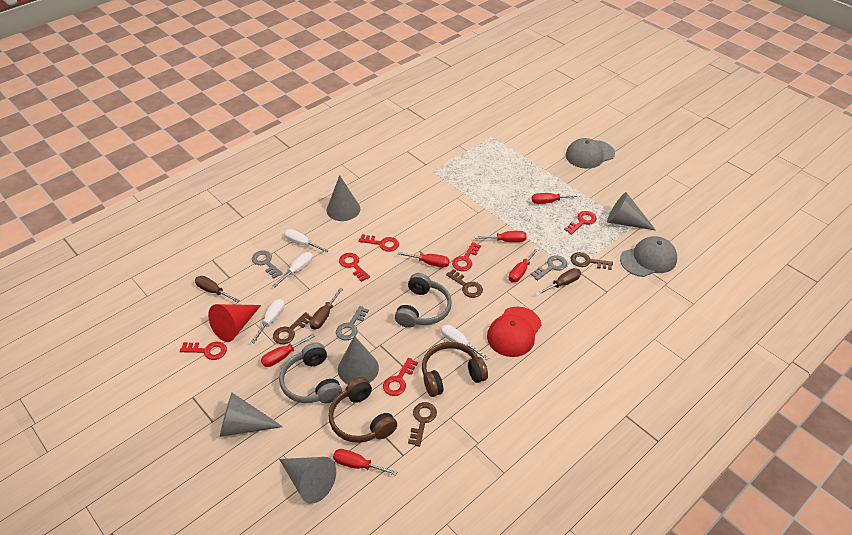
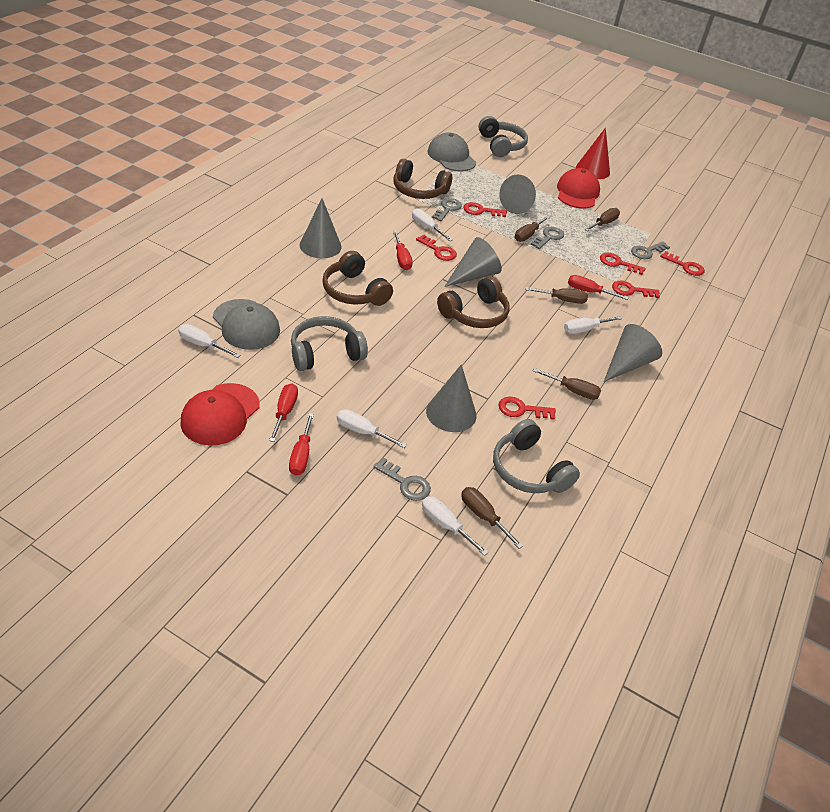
brown headphones: 2 -> 3
brown key: 4 -> 0
brown screwdriver: 3 -> 5
grey headphones: 2 -> 3
grey key: 3 -> 4
red cap: 1 -> 2
red screwdriver: 6 -> 4
white screwdriver: 4 -> 5

